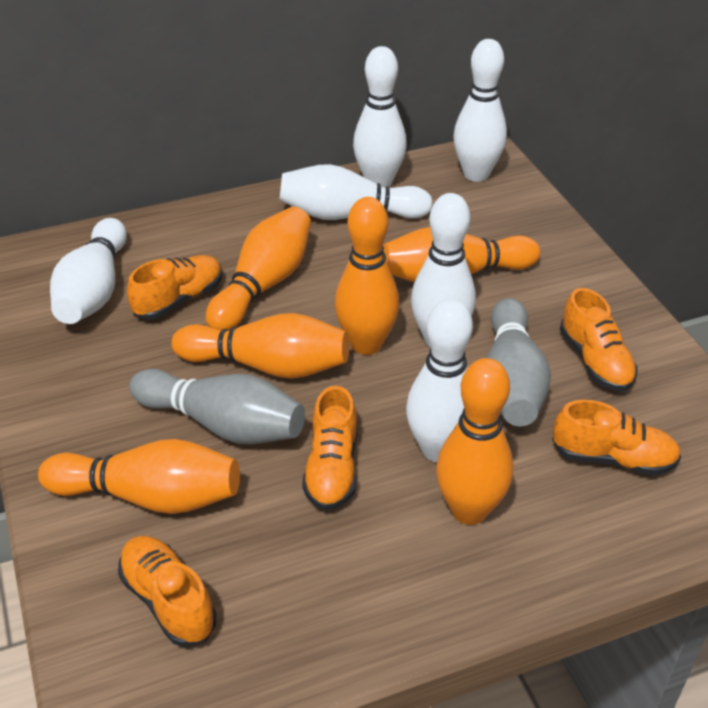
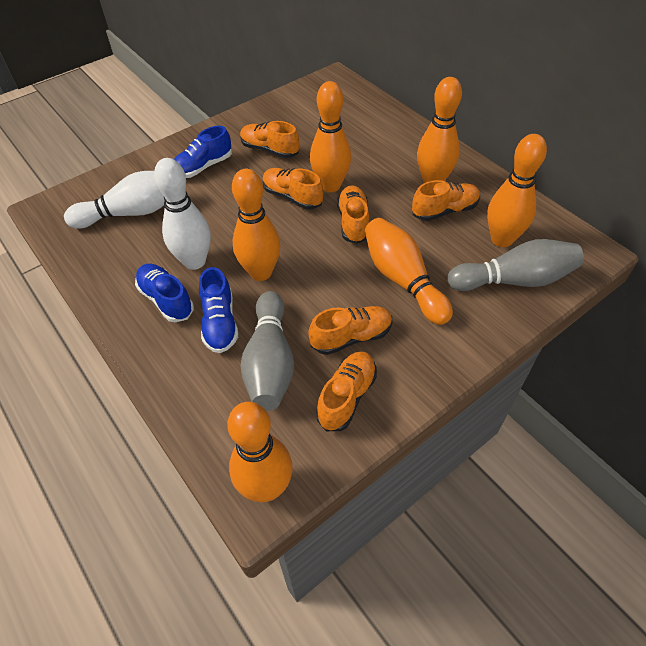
blue shoe: 0 -> 3
orange shoe: 5 -> 6
white bowling pin: 6 -> 2

